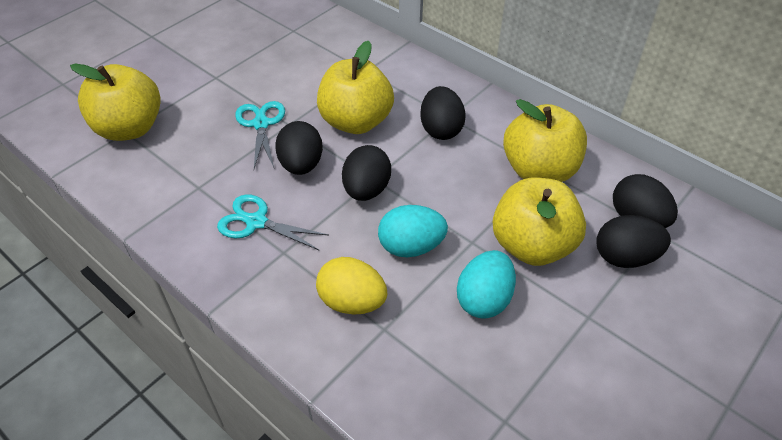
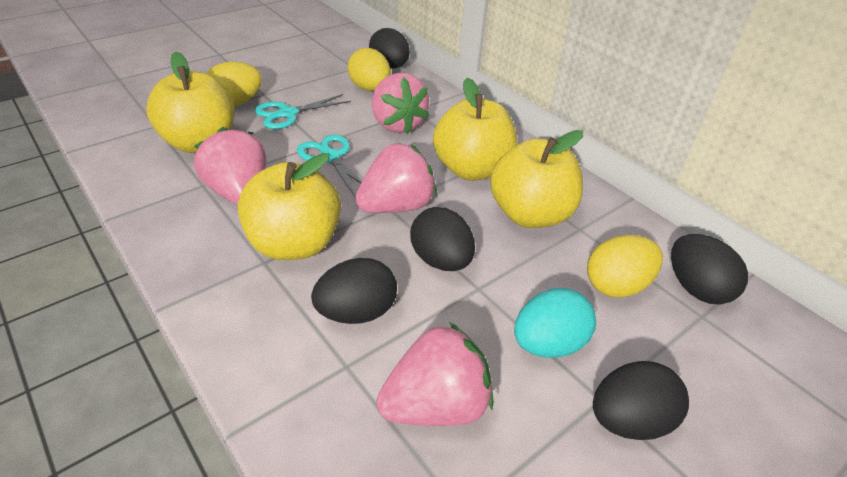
pink strawberry: 0 -> 4
turquoise egg: 2 -> 1
yellow egg: 1 -> 3

